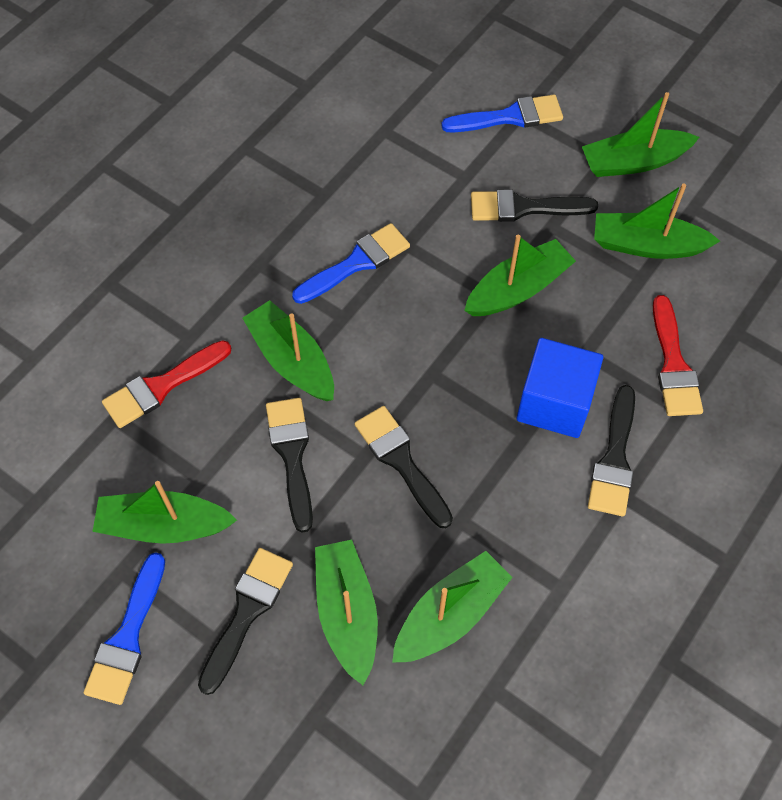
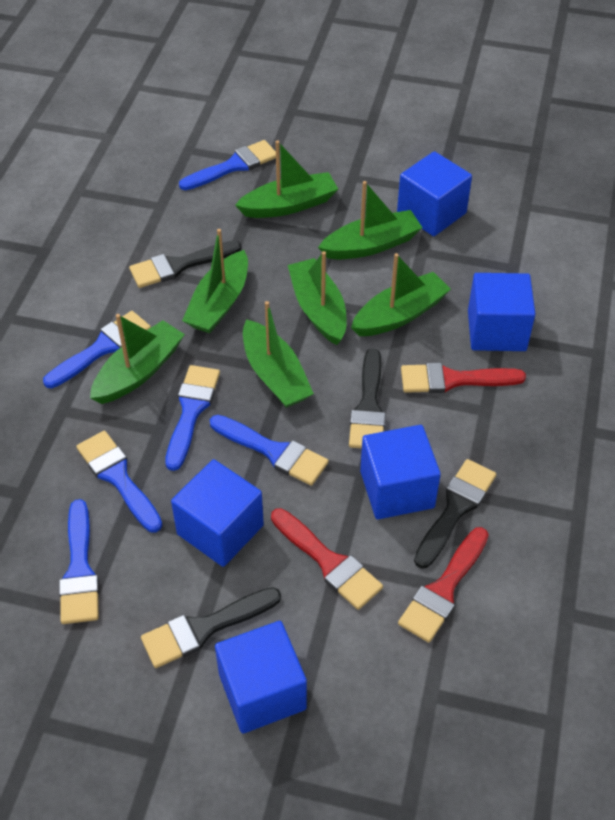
black brush: 5 -> 4
blue brush: 3 -> 6
blue cube: 1 -> 5
red brush: 2 -> 3

